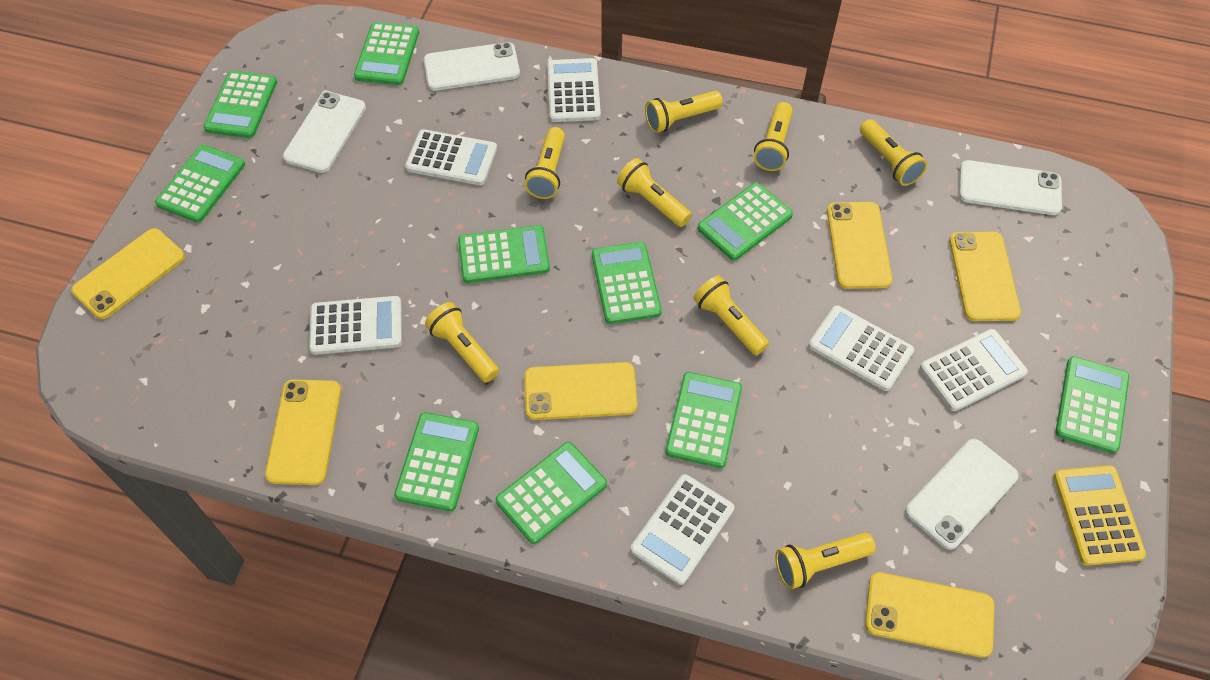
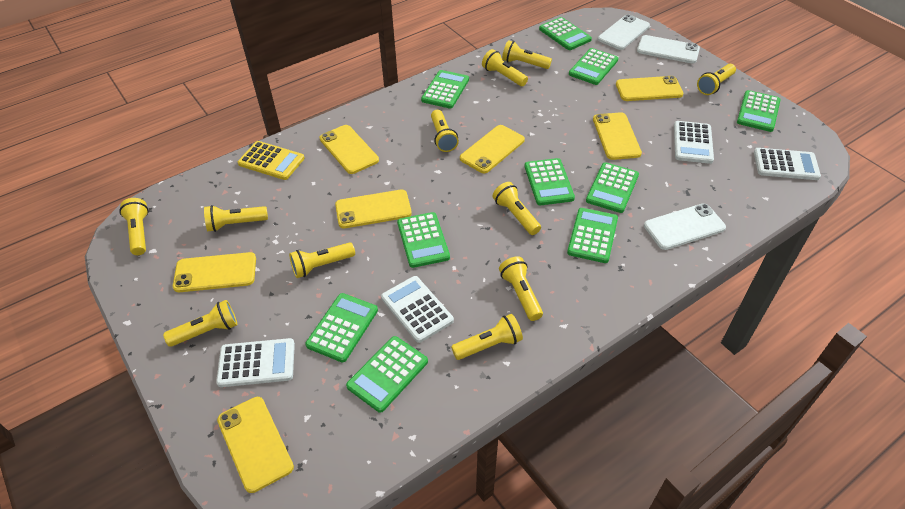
white calculator: 6 -> 4
white phone: 4 -> 3
yellow flashlight: 8 -> 11
yellow phone: 6 -> 7

